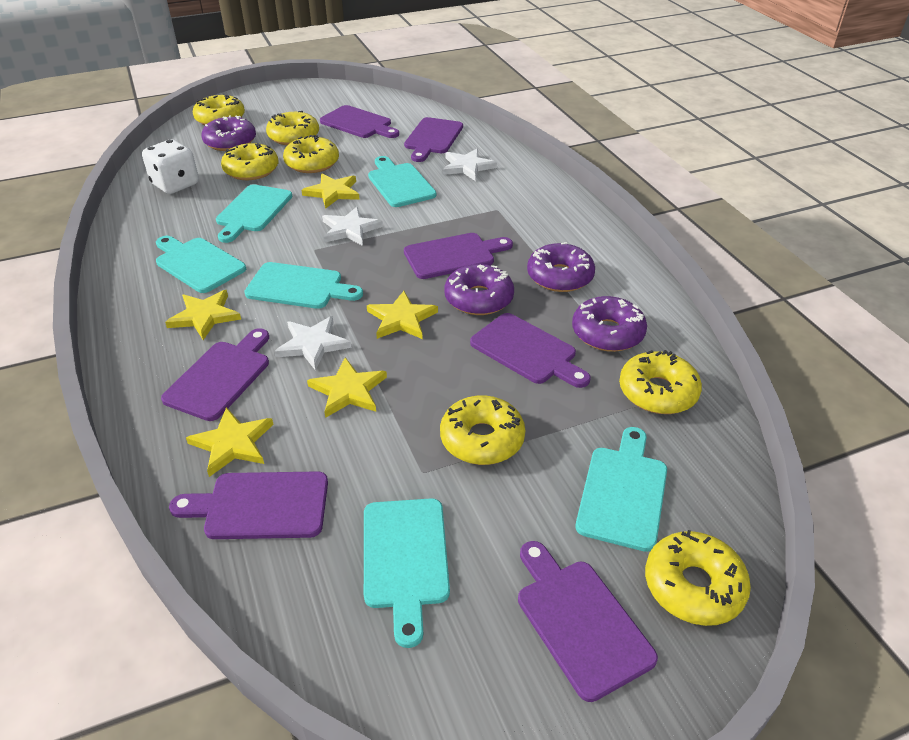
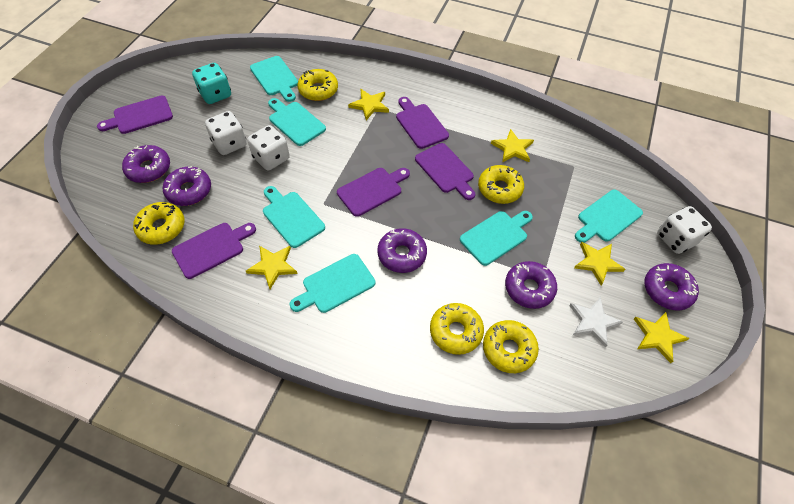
purple cutting board: 7 -> 5
purple donut: 4 -> 5
turquoise dice: 0 -> 1
white dice: 1 -> 3
white star: 3 -> 1
yellow donut: 7 -> 5

